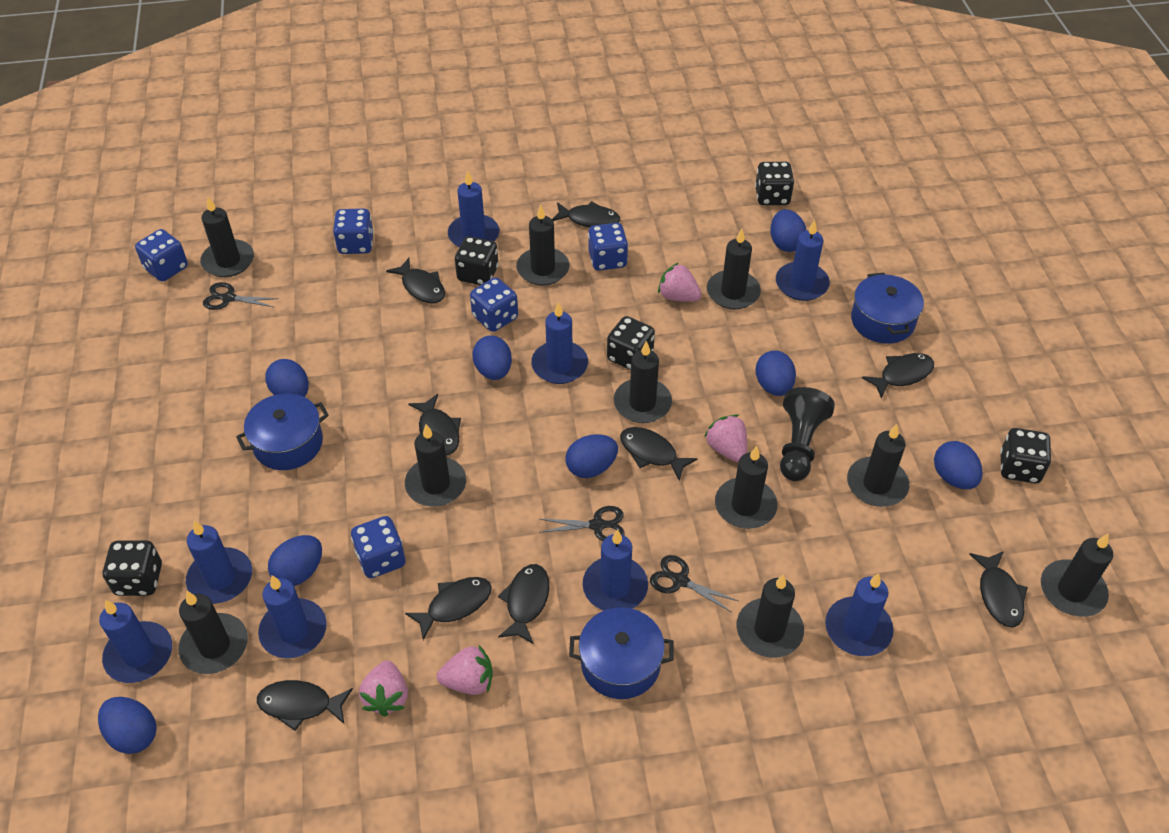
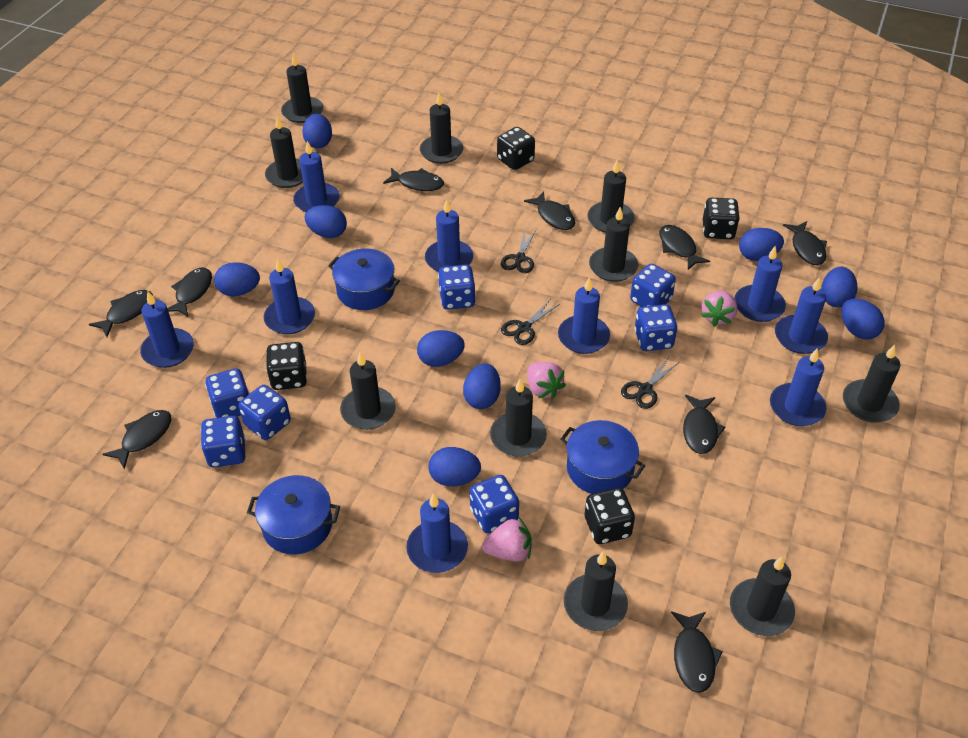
black dice: 5 -> 4
black pawn: 1 -> 0
blue candle: 8 -> 9
blue dice: 5 -> 7
blue egg: 8 -> 9
pink strawberry: 4 -> 3

